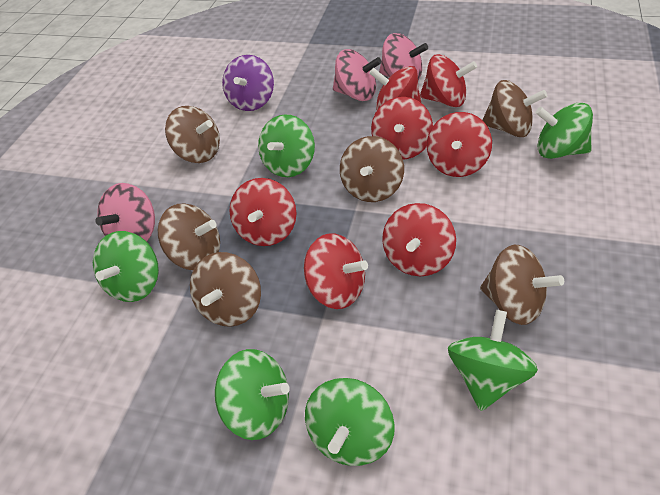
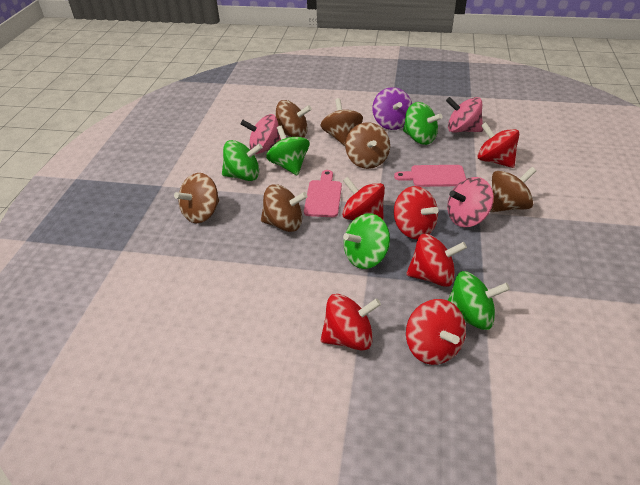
green spinning top: 6 -> 5
pink cutting board: 0 -> 2
red spinning top: 7 -> 6

